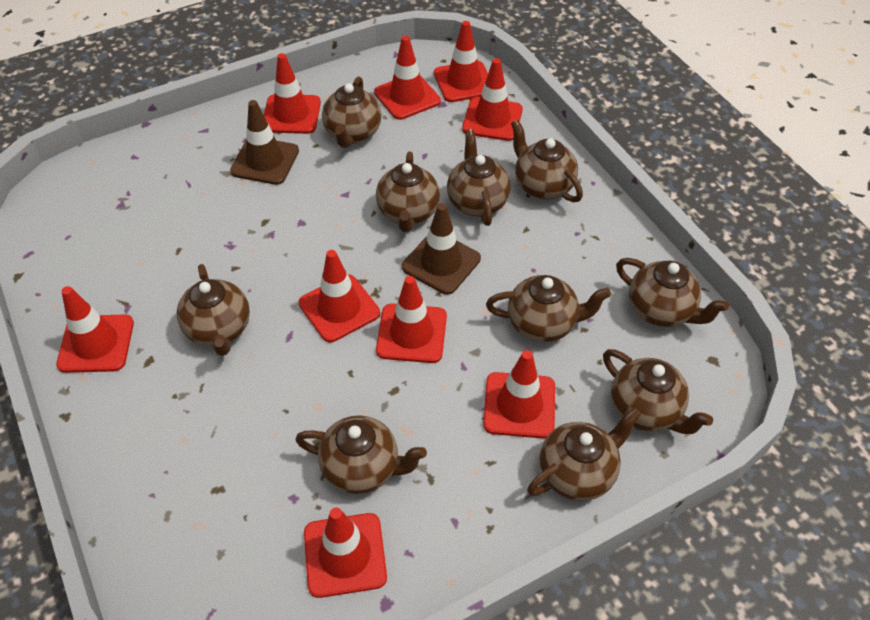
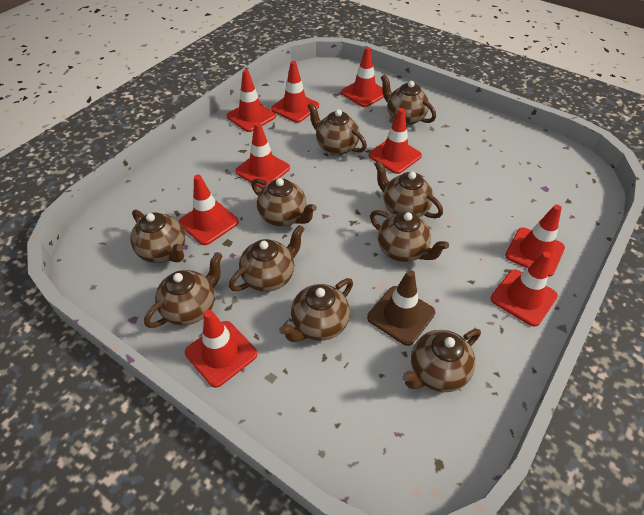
brown traffic cone: 2 -> 1

